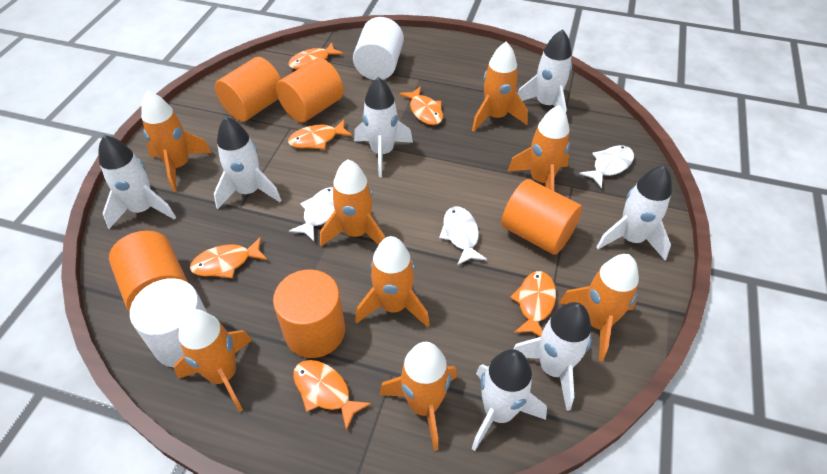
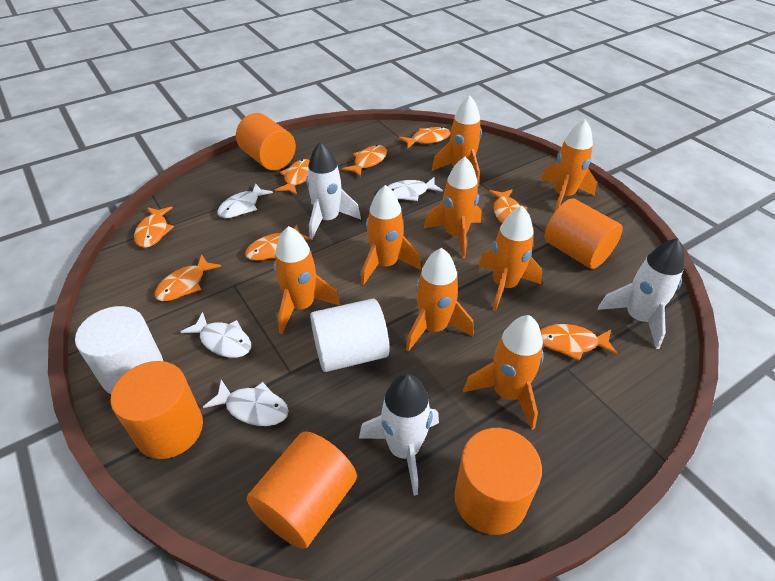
orange fish: 6 -> 8
white fish: 3 -> 4
white rocket: 7 -> 3

